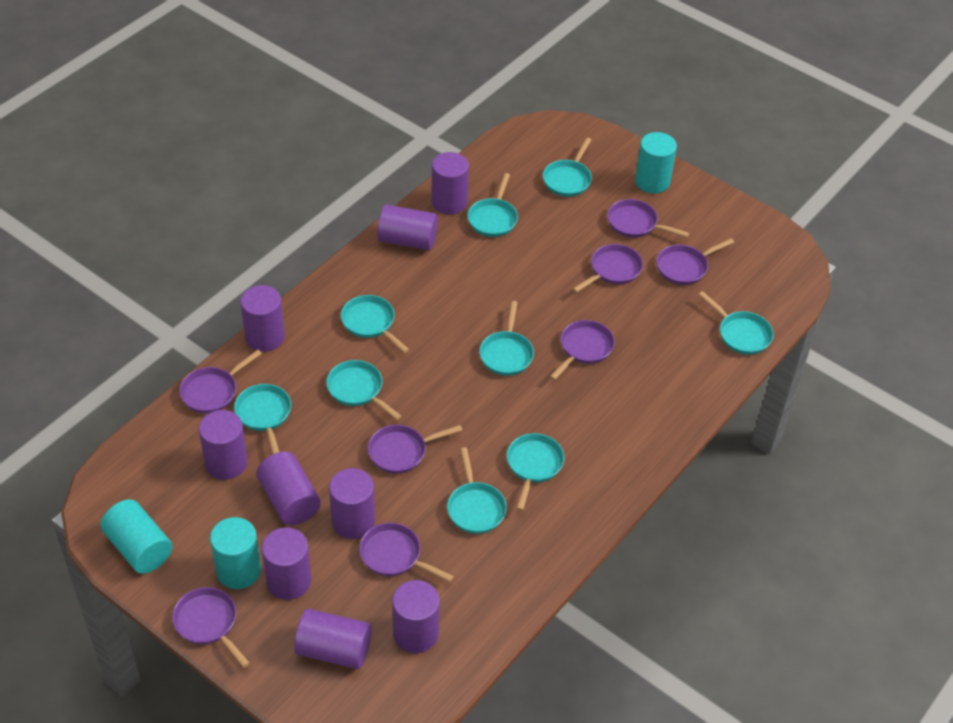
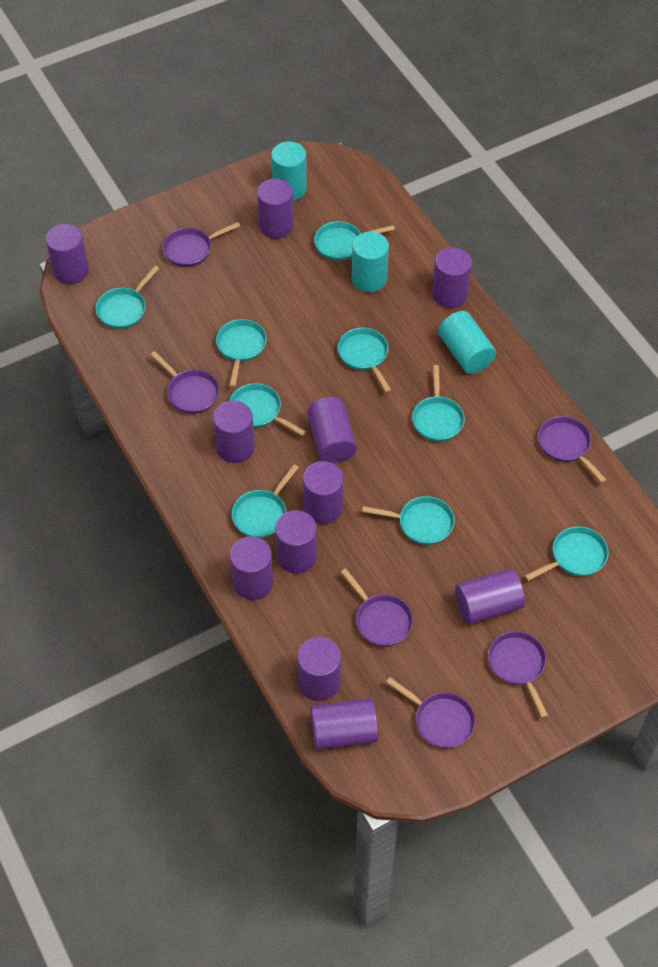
purple cylinder: 9 -> 11
purple pan: 8 -> 6

